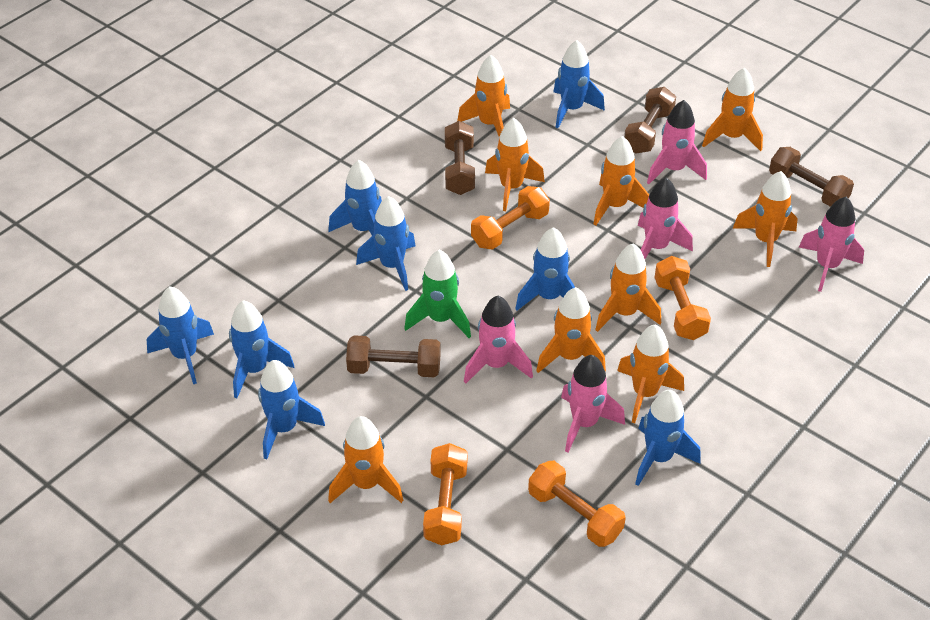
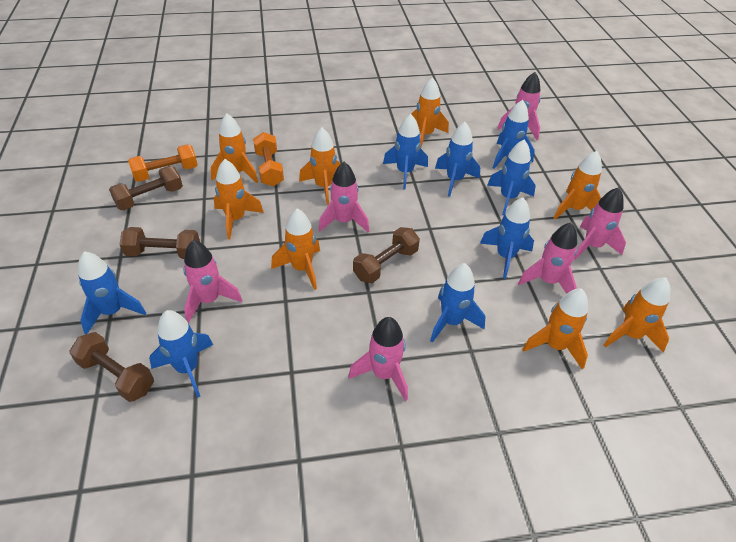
green rocket: 1 -> 0
orange dumbbell: 4 -> 2
orange rocket: 9 -> 8
pink rocket: 5 -> 6

